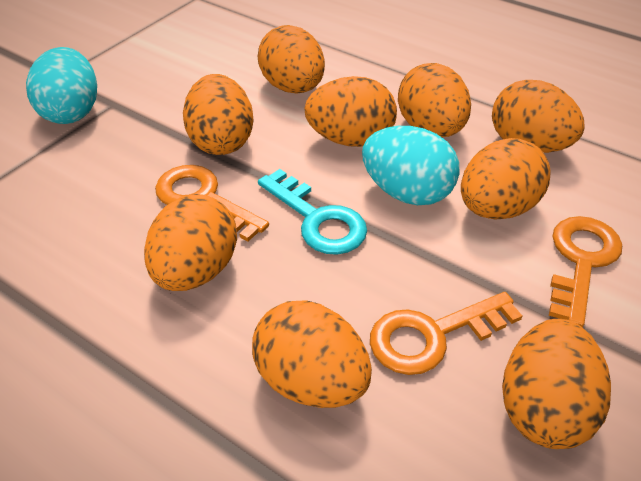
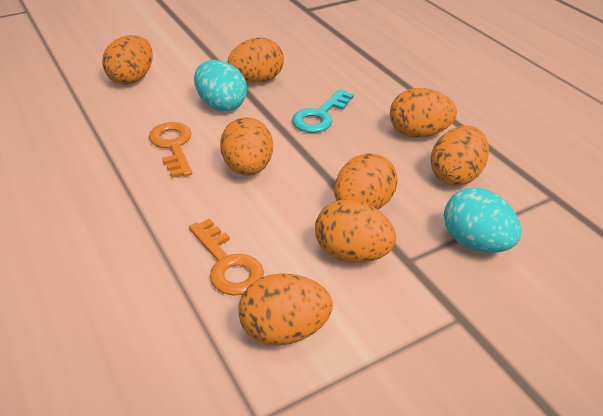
orange egg: 9 -> 8
orange key: 3 -> 2

